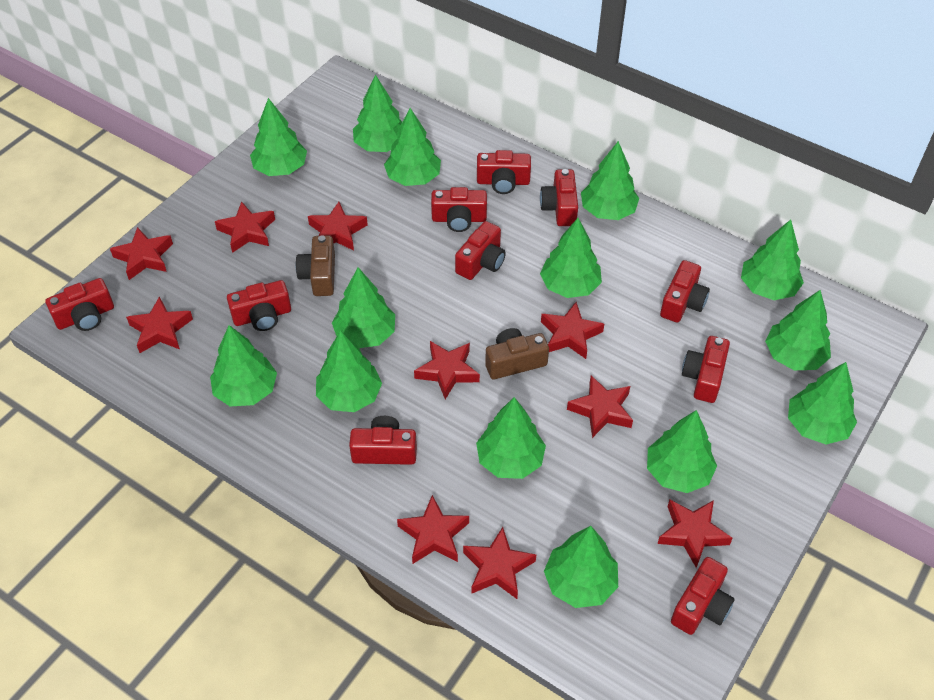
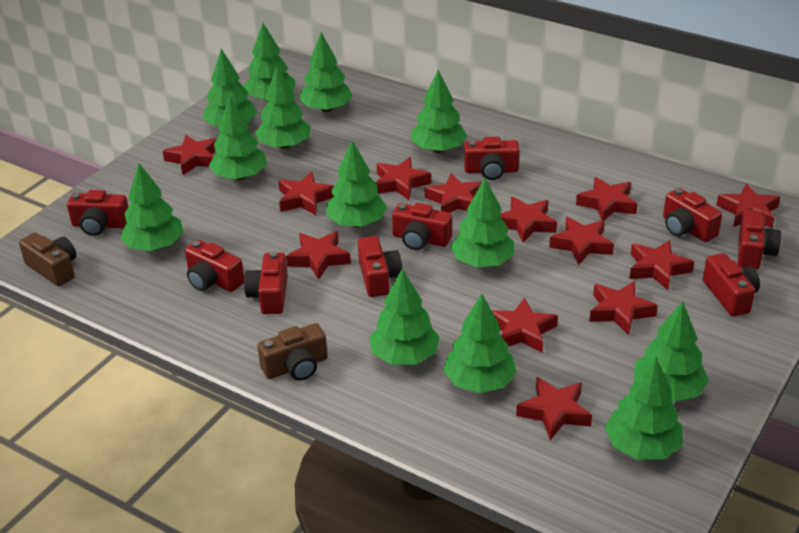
green tree: 14 -> 13
red camera: 10 -> 9
red star: 10 -> 13

